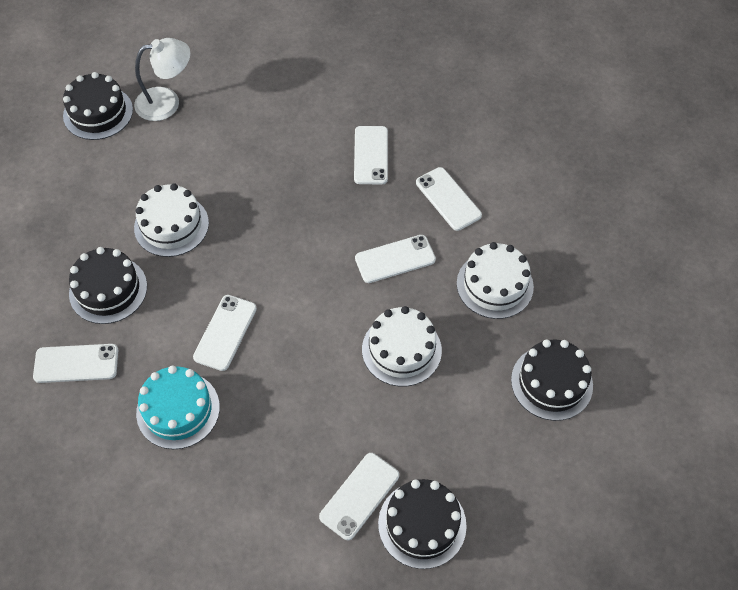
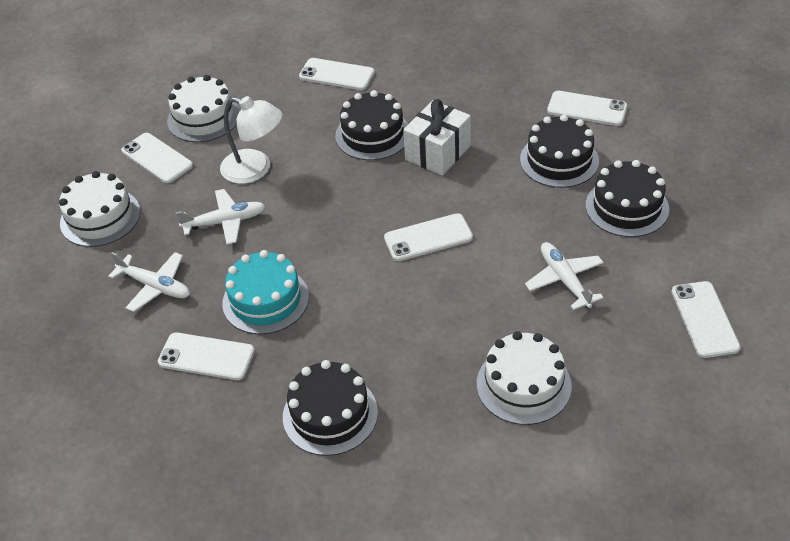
white gift: 0 -> 1
white plane: 0 -> 3

